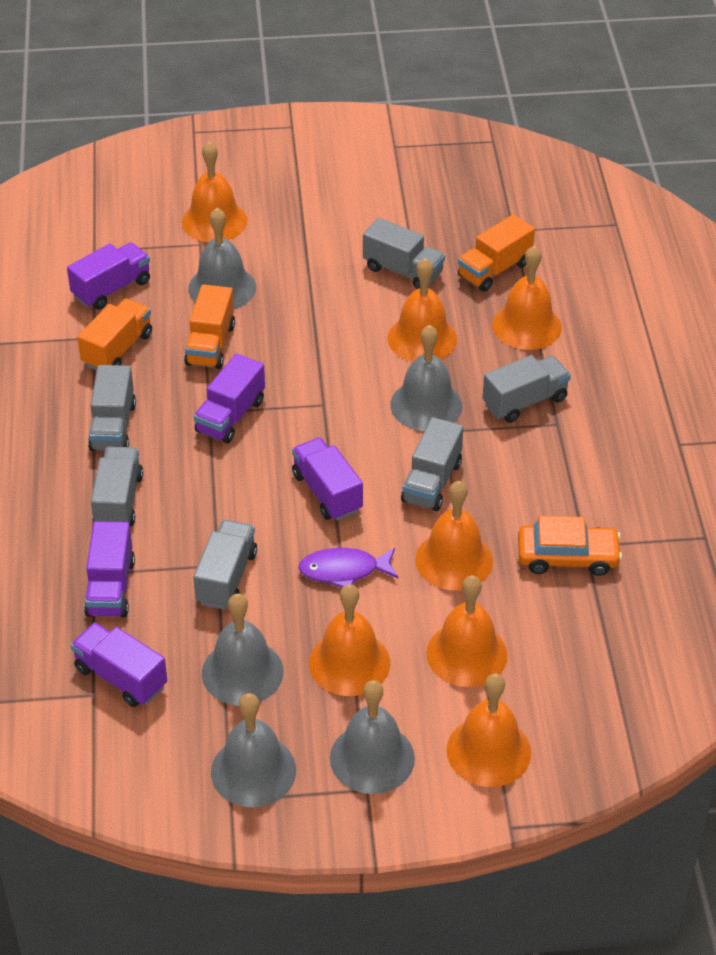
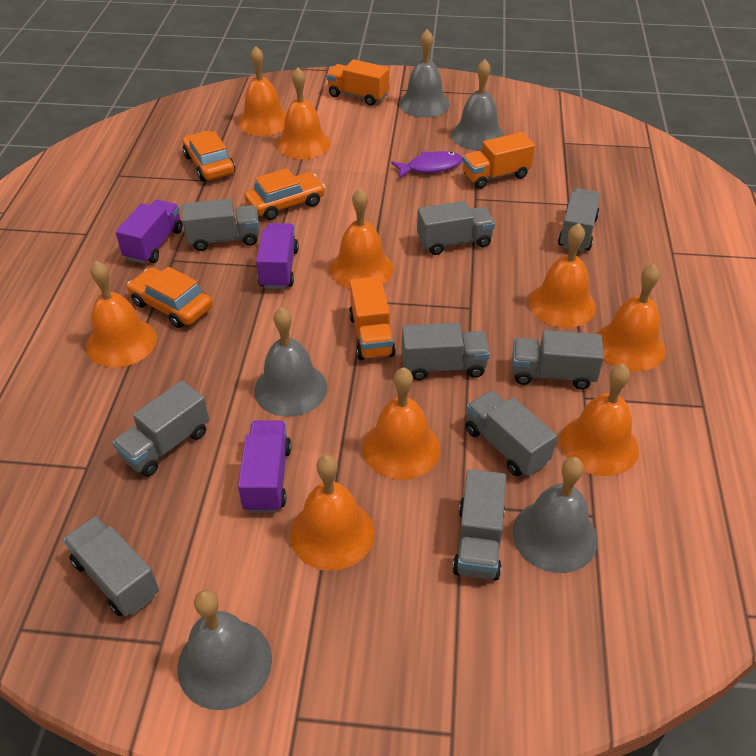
grey truck: 6 -> 9
orange bell: 7 -> 9
orange car: 1 -> 3
purple truck: 5 -> 3

